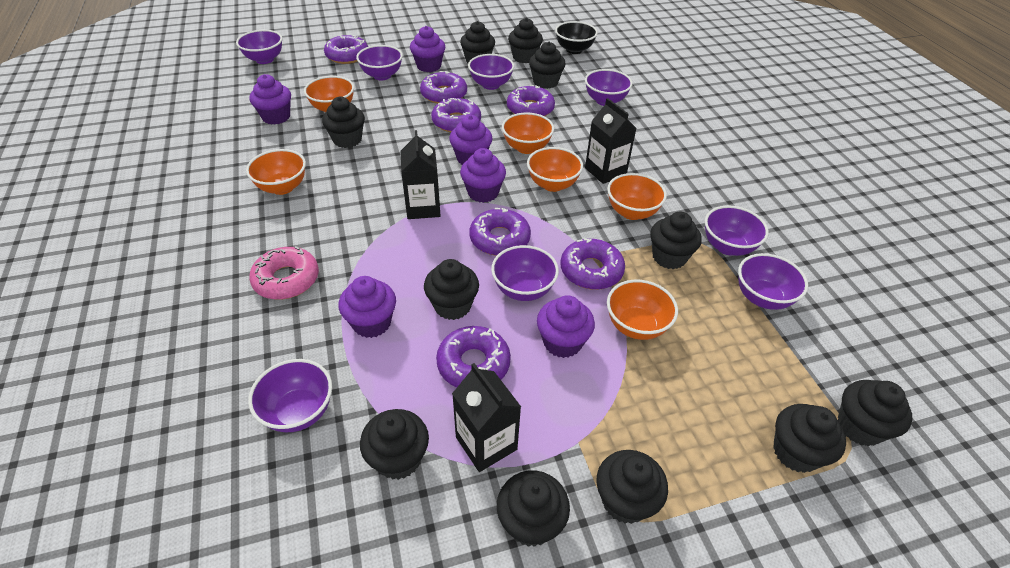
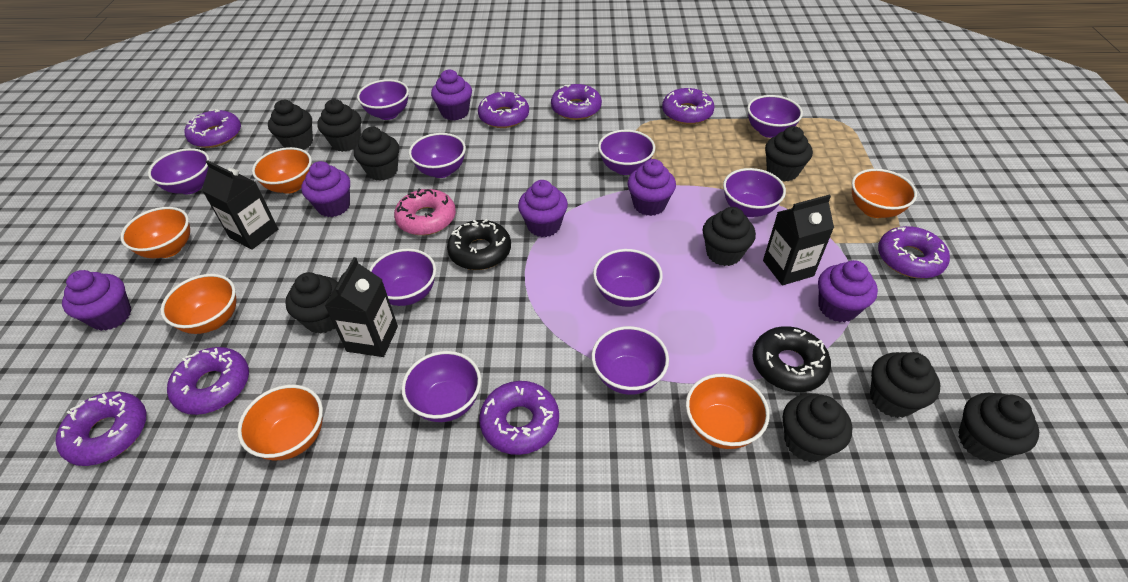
black bowl: 1 -> 0
black cupcake: 11 -> 9
black donut: 0 -> 2
purple bowl: 8 -> 10
purple donut: 7 -> 8

